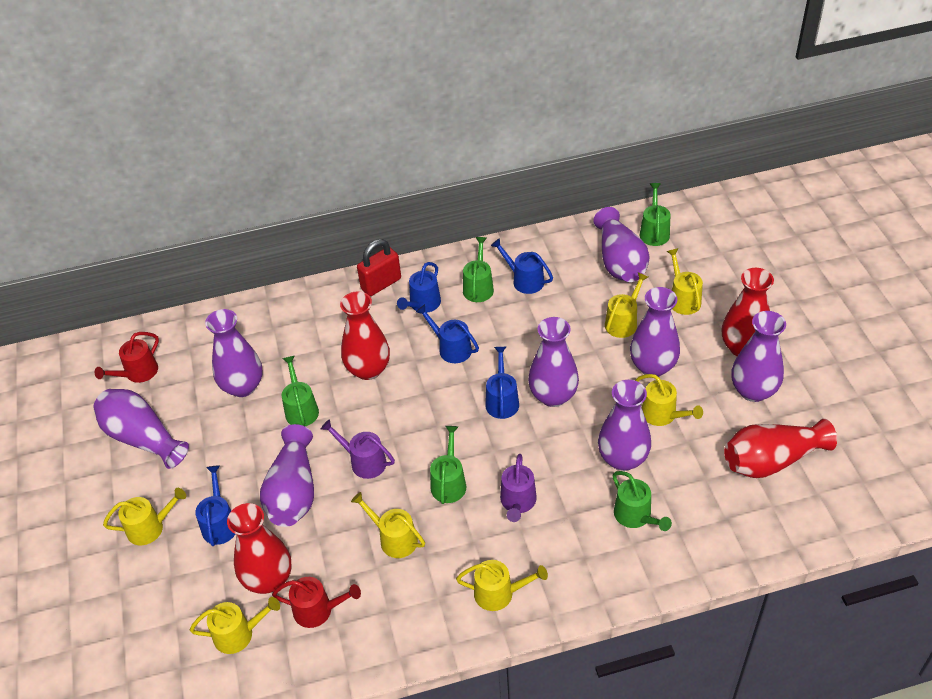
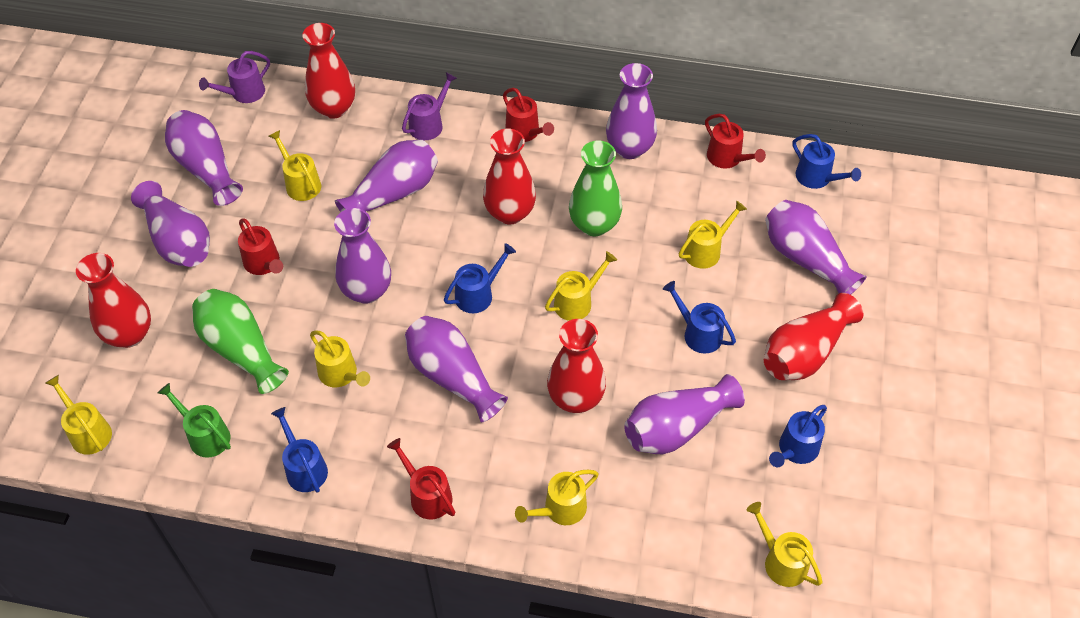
green vase: 0 -> 2
green watering can: 5 -> 1
red padlock: 1 -> 0
red vase: 4 -> 5
red watering can: 2 -> 4

